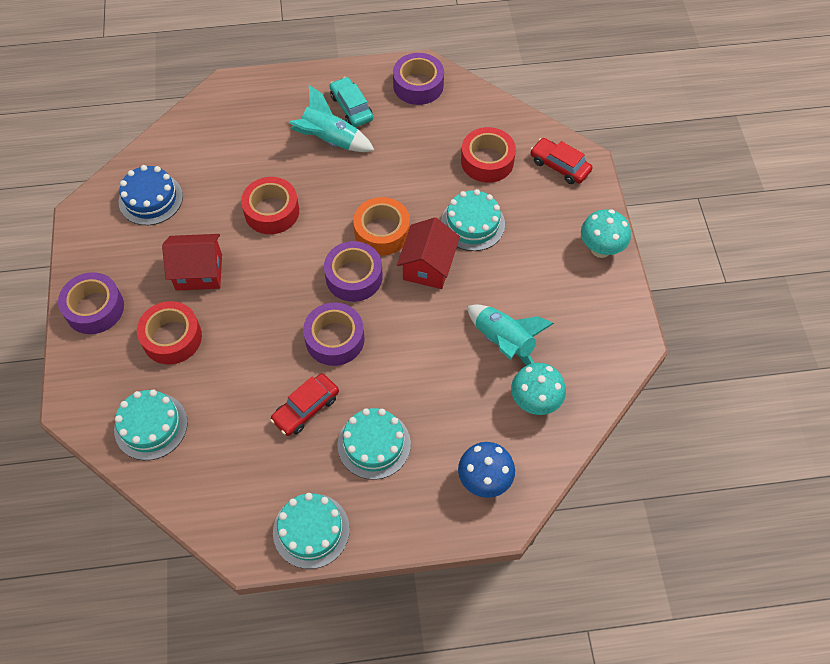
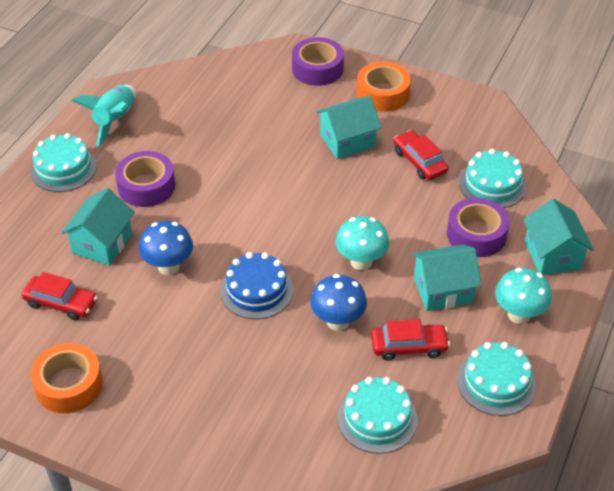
blue mushroom: 1 -> 2
orange tape: 1 -> 2
purple tape: 4 -> 3
red car: 2 -> 3
red house: 2 -> 0
red tape: 3 -> 0
turquoise car: 1 -> 0
turquoise house: 0 -> 4
turquoise rocket: 2 -> 1

